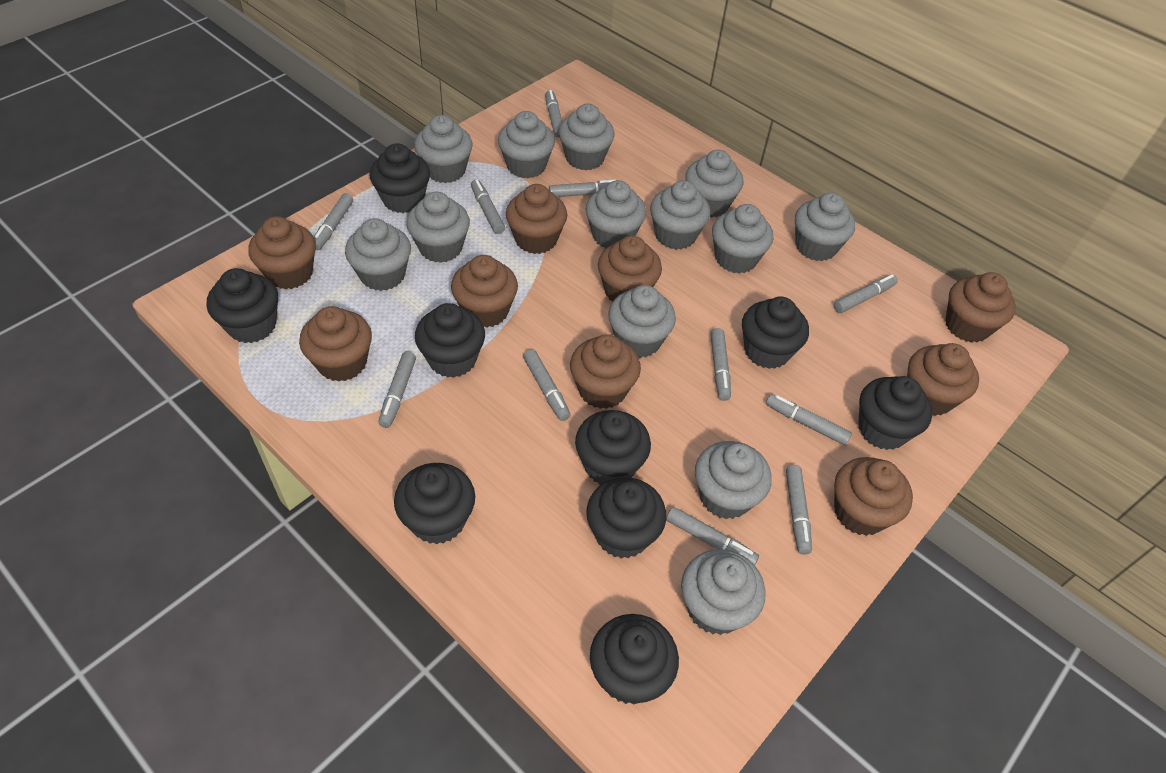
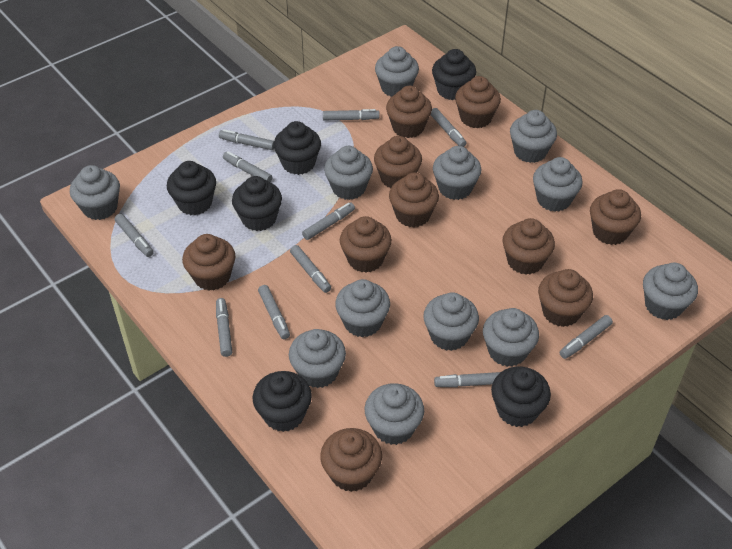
black cupcake: 9 -> 6
brown cupcake: 9 -> 10
grey cupcake: 13 -> 12

